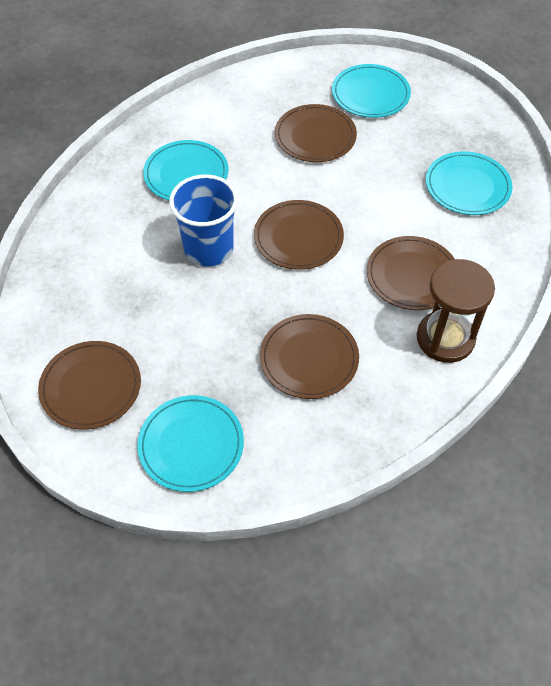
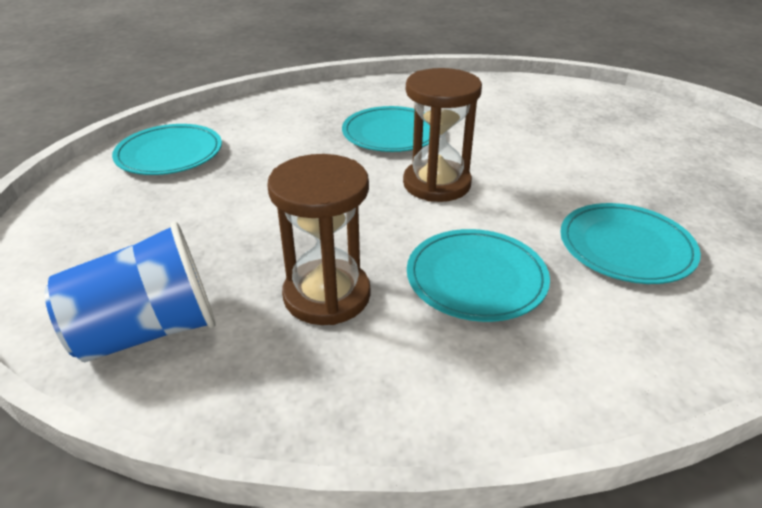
brown hourglass: 1 -> 2
brown plate: 5 -> 0

